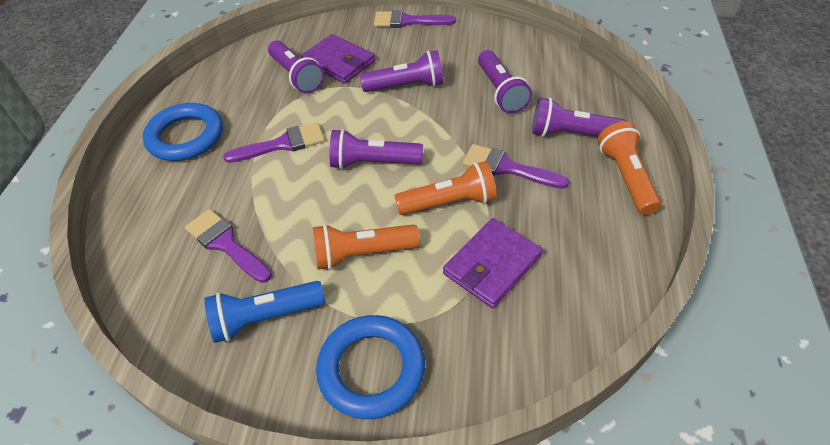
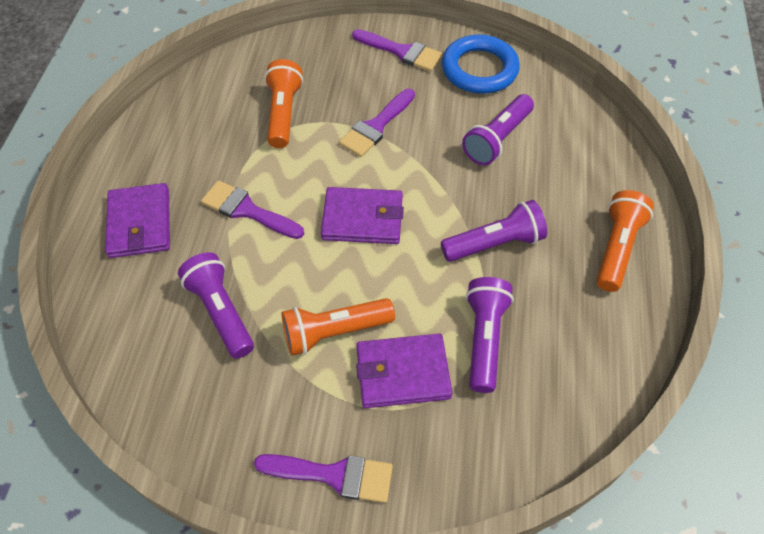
blue flashlight: 1 -> 0
blue ring: 2 -> 1
purple flashlight: 5 -> 4
purple wallet: 2 -> 3

